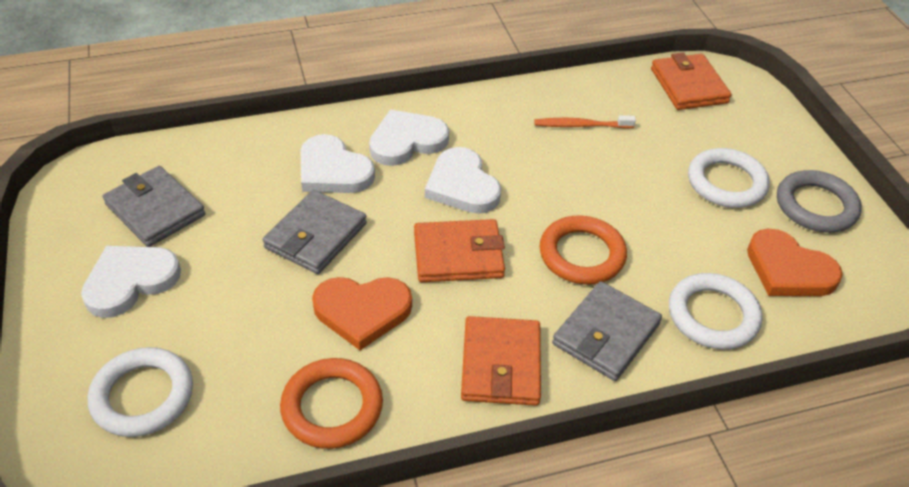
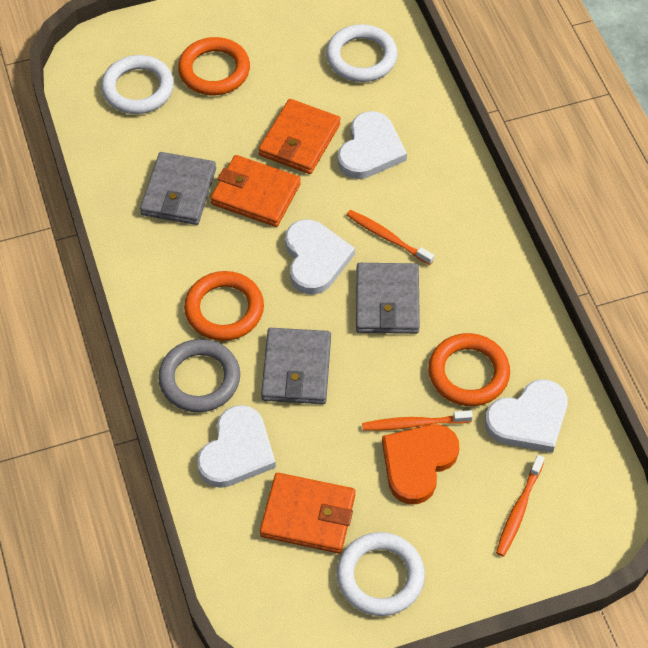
orange heart: 2 -> 1
orange ring: 2 -> 3
orange toothbrush: 1 -> 3

